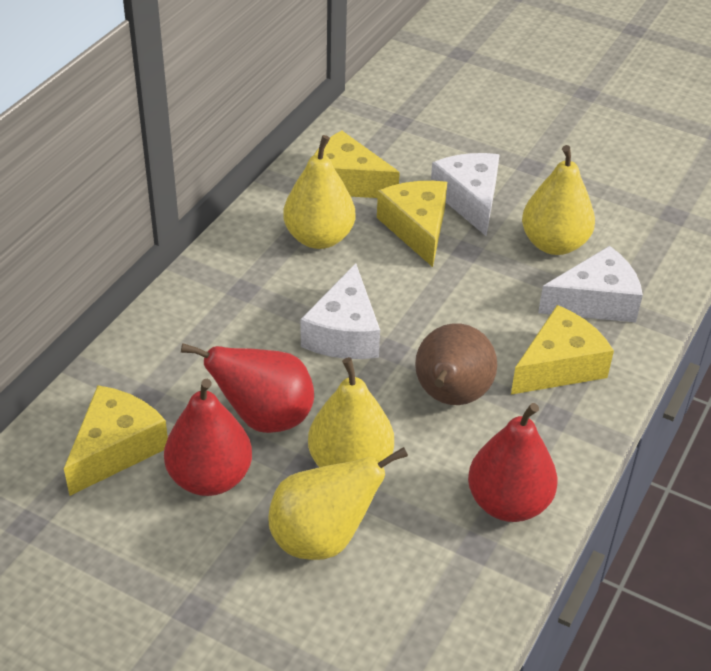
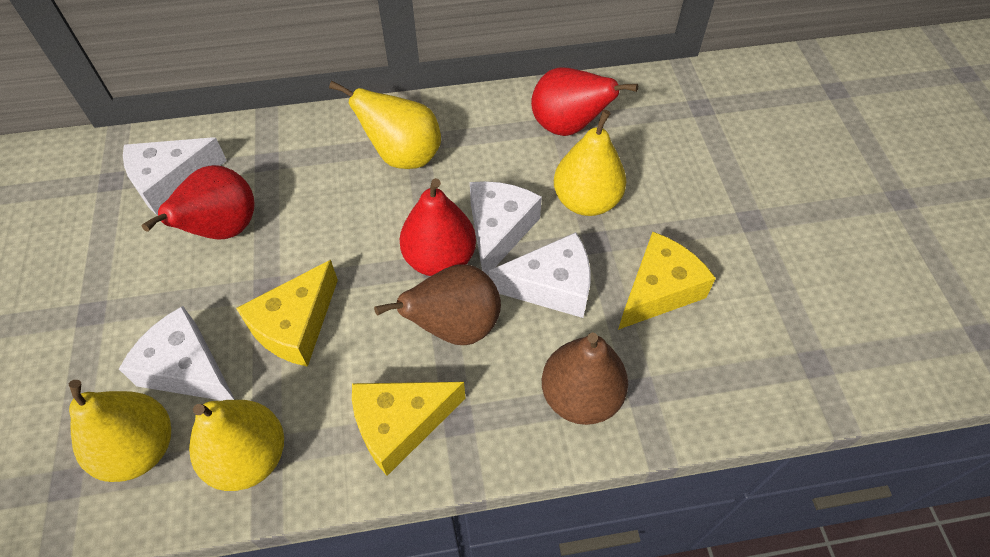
brown pear: 1 -> 2
white cheese: 3 -> 4
yellow cheese: 4 -> 3

